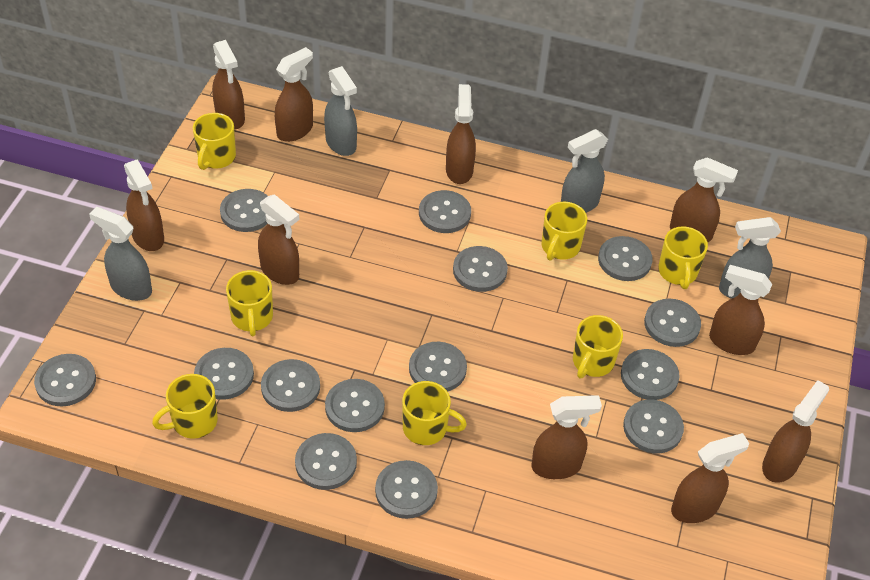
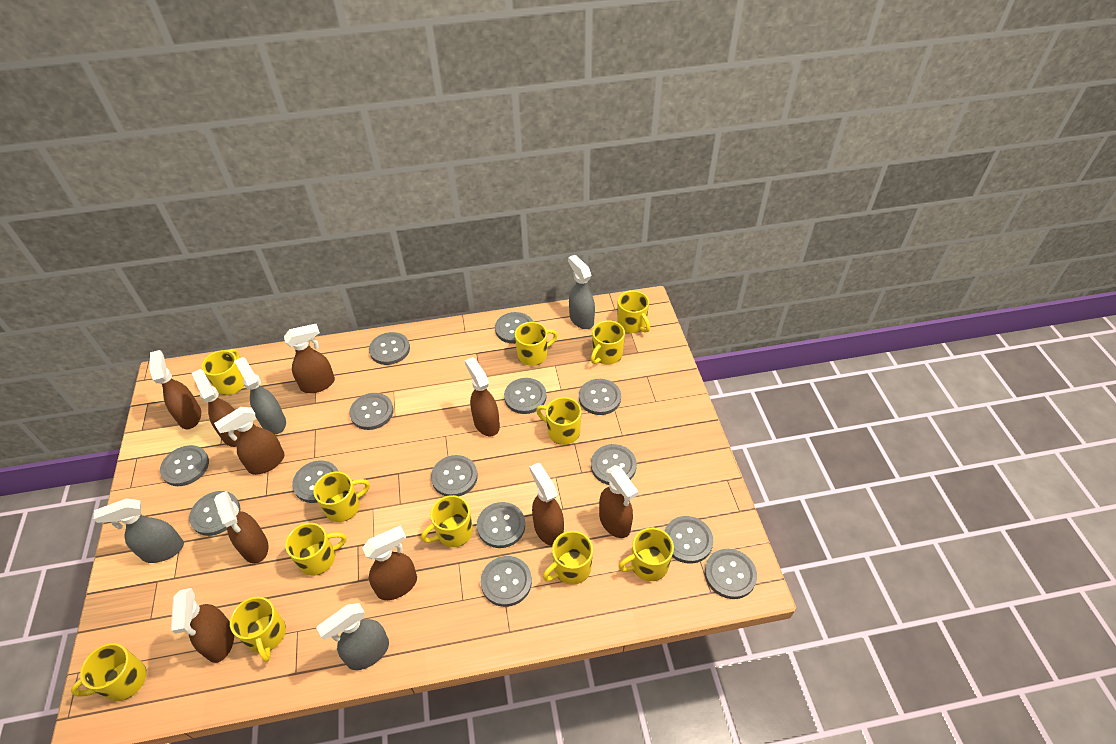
yellow mug: 7 -> 12

